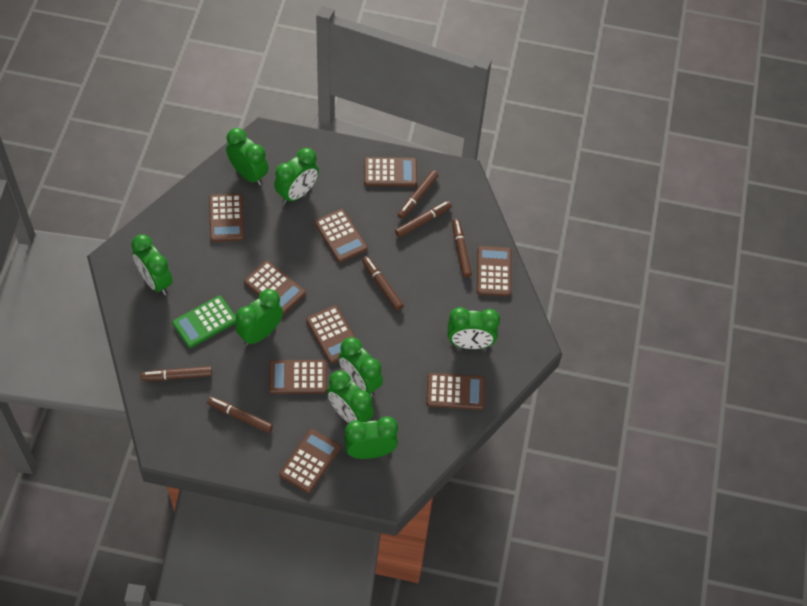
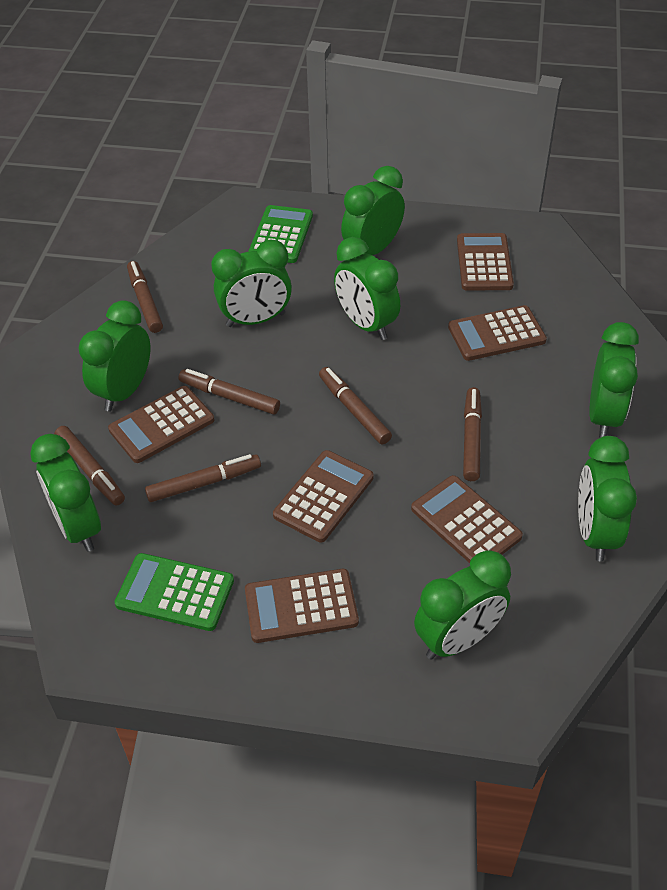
brown calculator: 9 -> 6
green calculator: 1 -> 2

